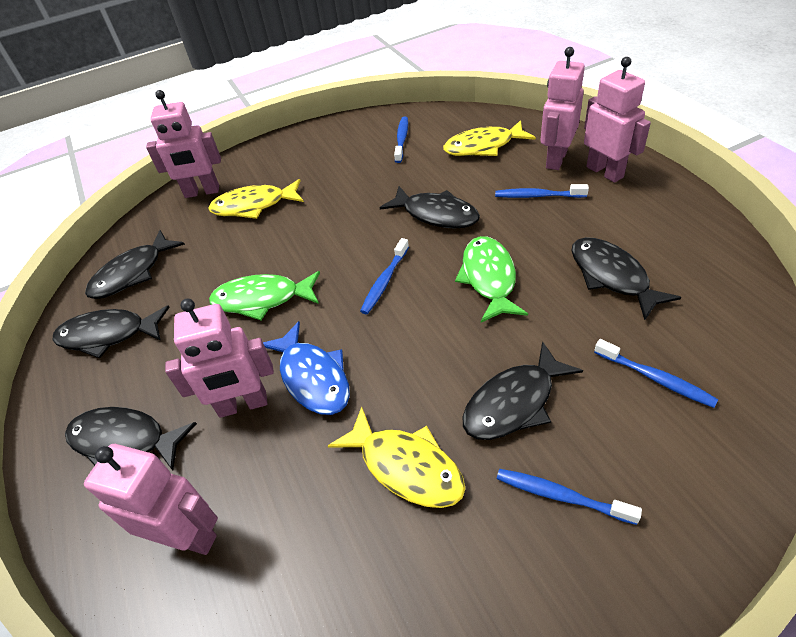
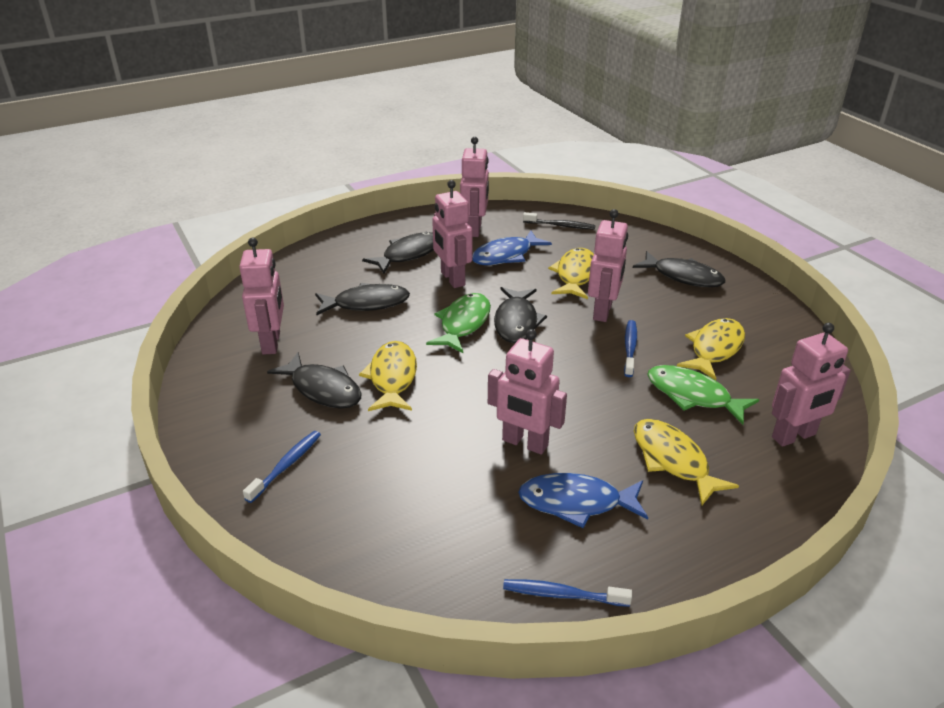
black fish: 6 -> 5
black toothbrush: 0 -> 1
blue fish: 1 -> 2
blue toothbrush: 5 -> 3
pink robot: 5 -> 6
yellow fish: 3 -> 4

